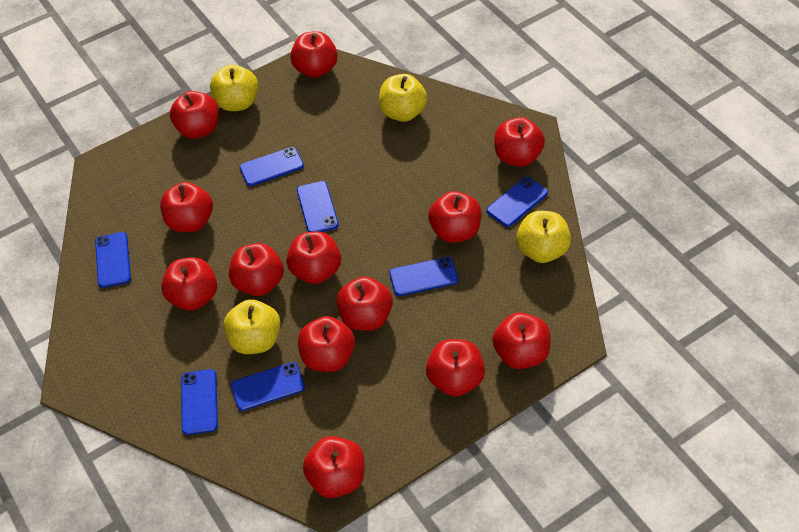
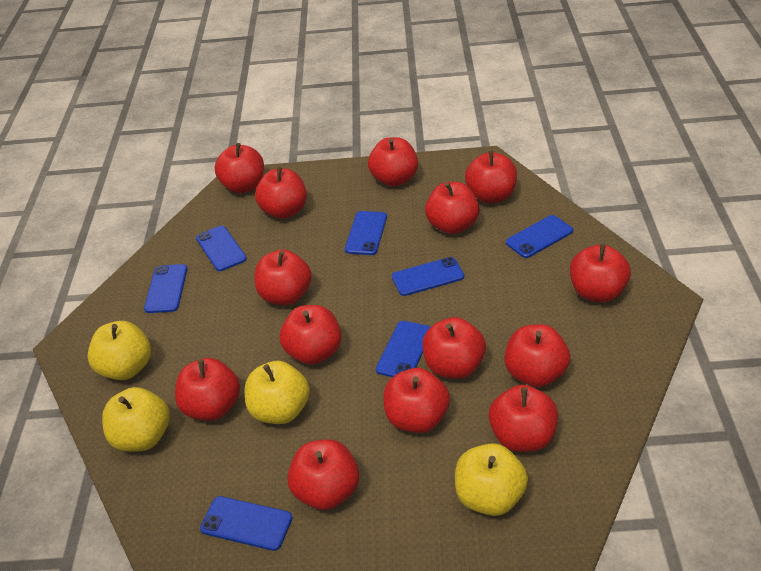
red apple: 13 -> 14

